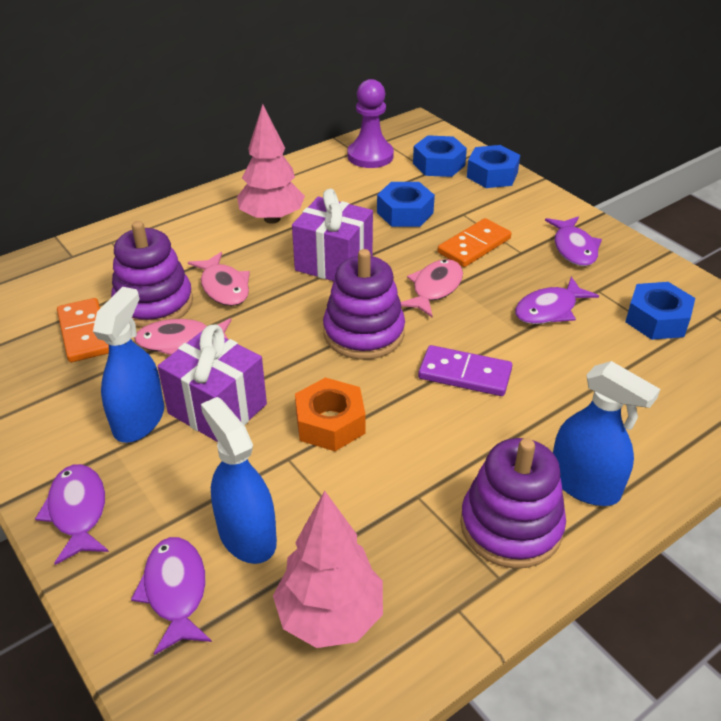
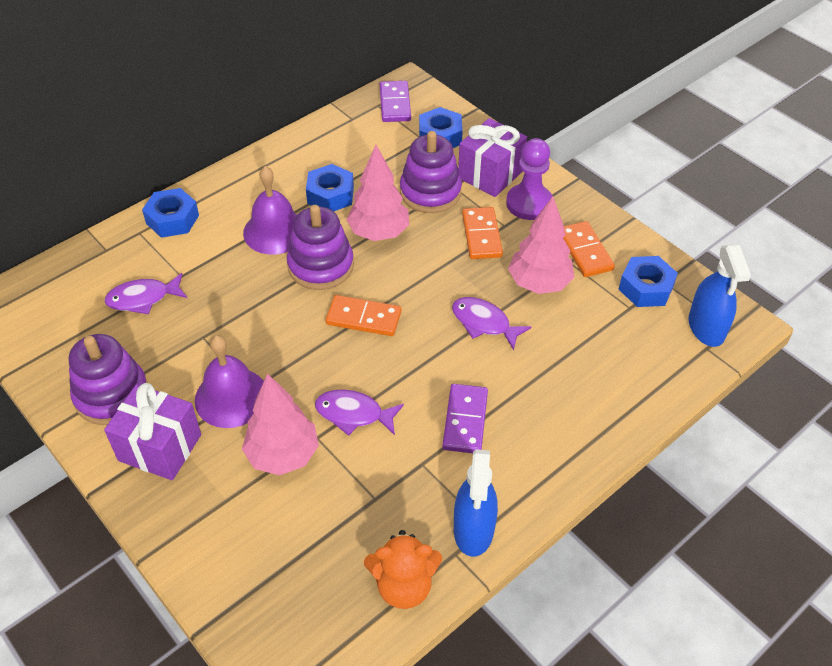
blue spray bottle: 3 -> 2
orange domino: 2 -> 3
orange nut: 1 -> 0
orange teddy bear: 0 -> 1
pink fish: 3 -> 0
pink tree: 2 -> 3
purple bell: 0 -> 2
purple domino: 1 -> 2
purple fish: 4 -> 3

